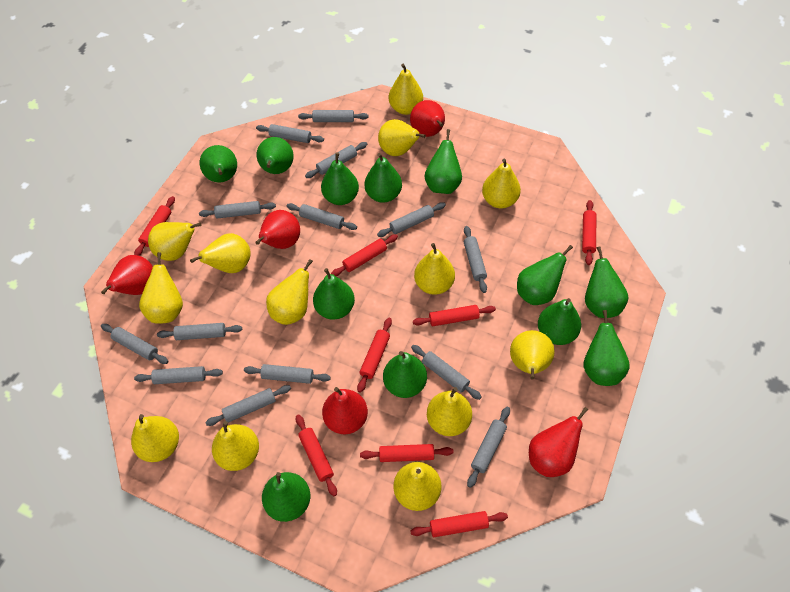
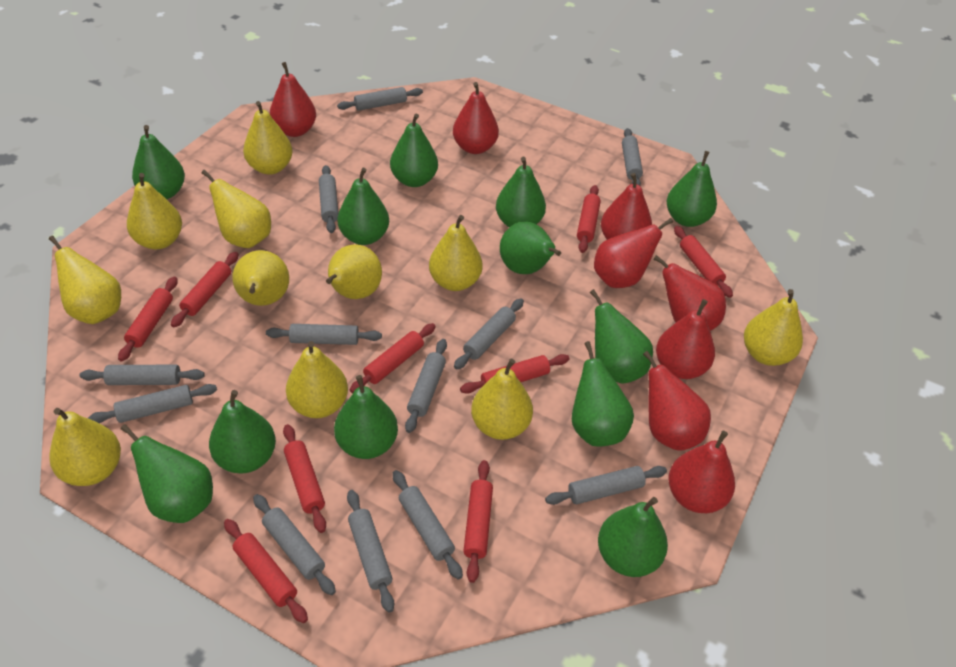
grey rolling pin: 14 -> 12
red pear: 5 -> 8
red rolling pin: 8 -> 9
yellow pear: 13 -> 11

